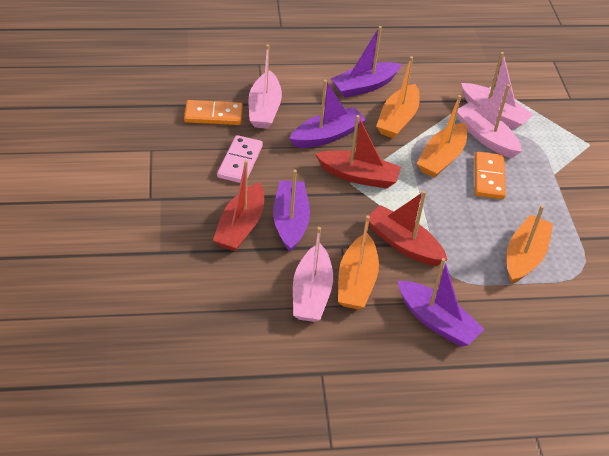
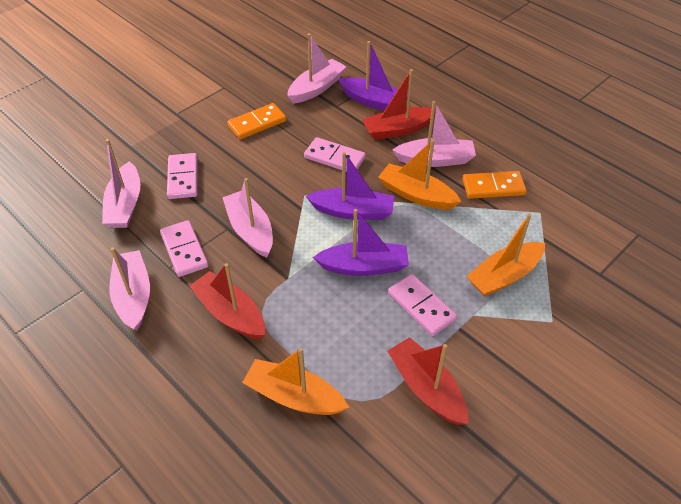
orange boat: 4 -> 3
pink boat: 4 -> 5
pink domino: 1 -> 4
purple boat: 4 -> 3

